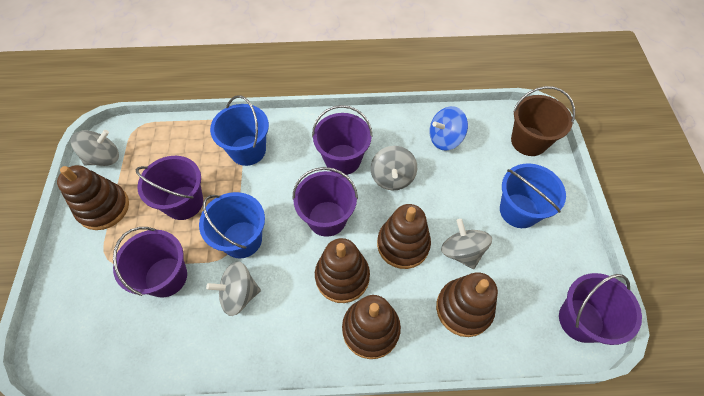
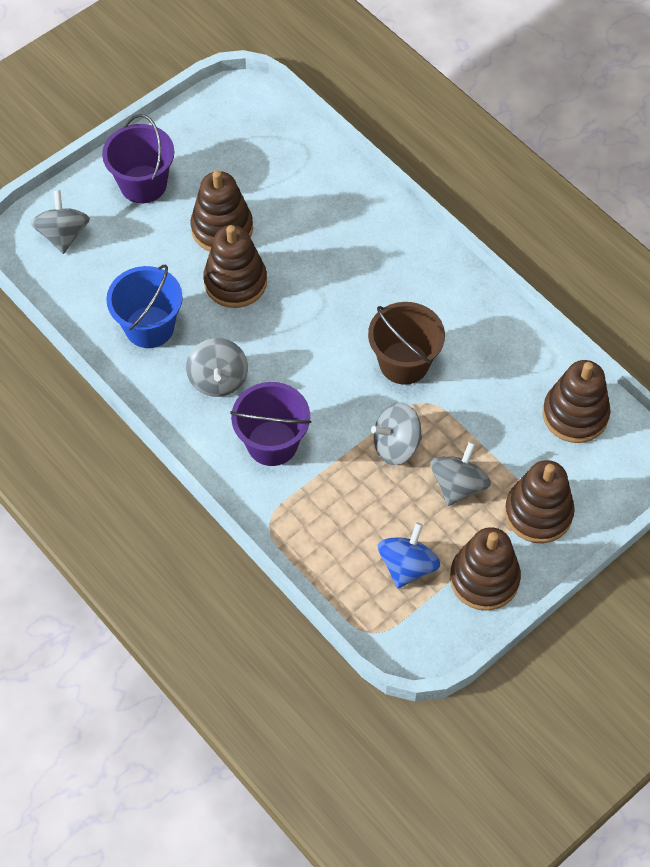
blue bucket: 3 -> 1
purple bucket: 5 -> 2

